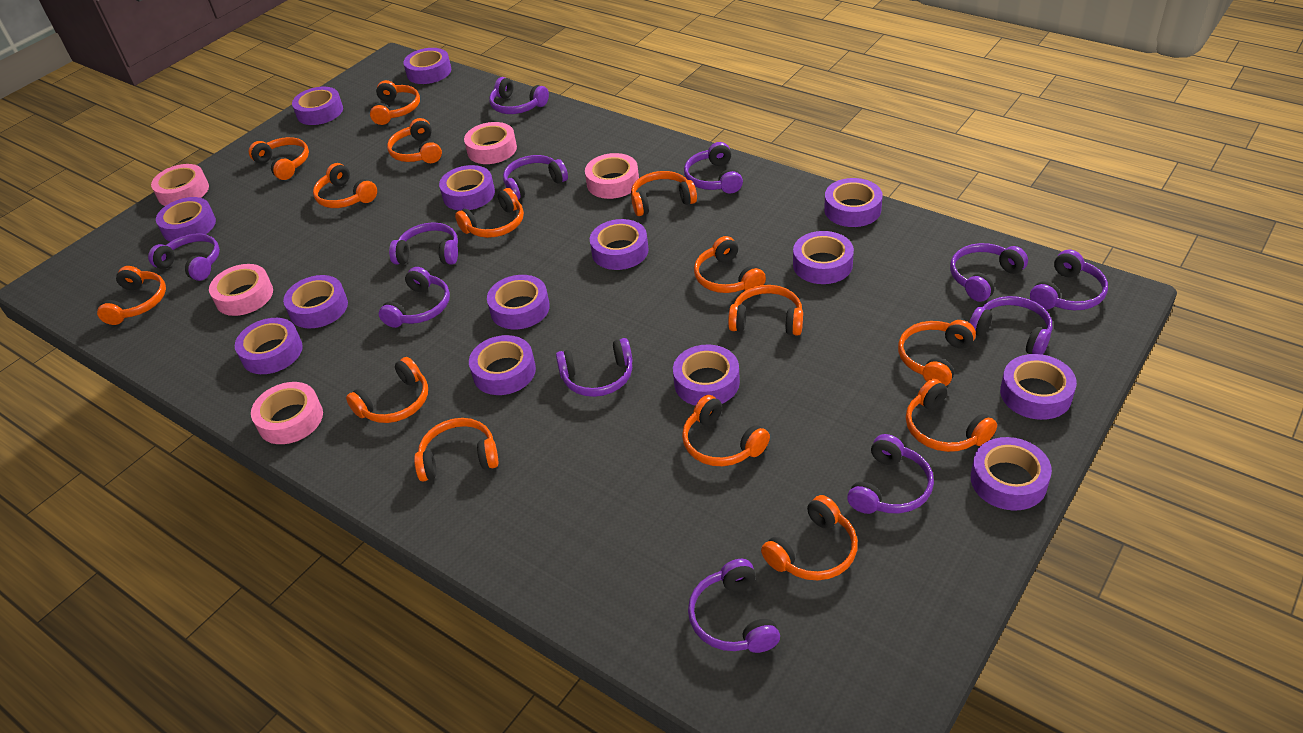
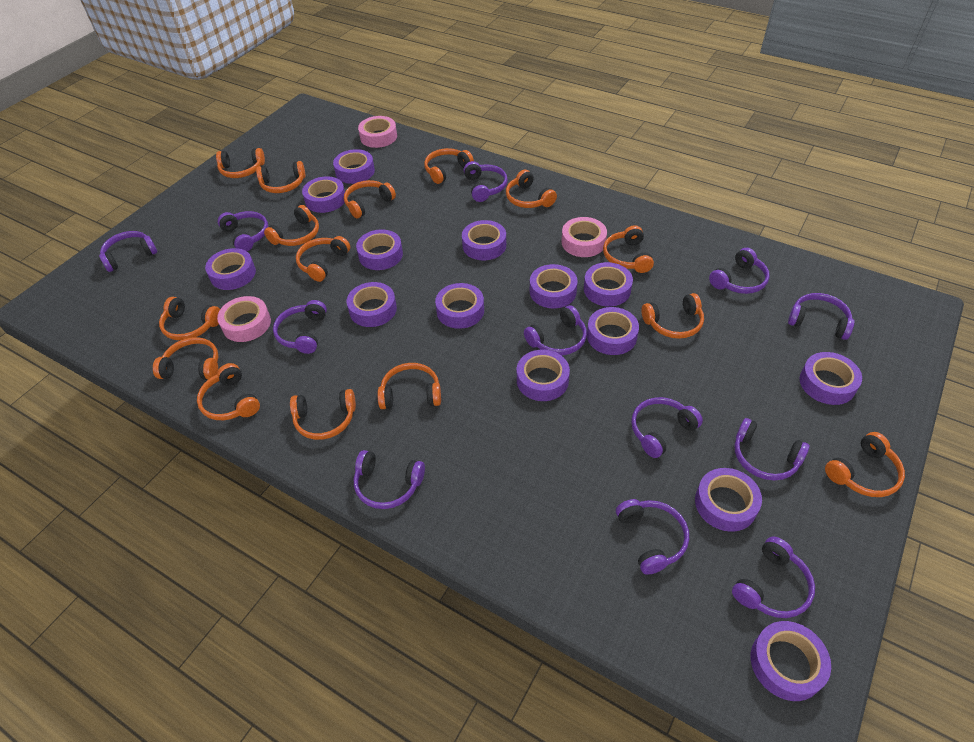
pink tape: 5 -> 3

